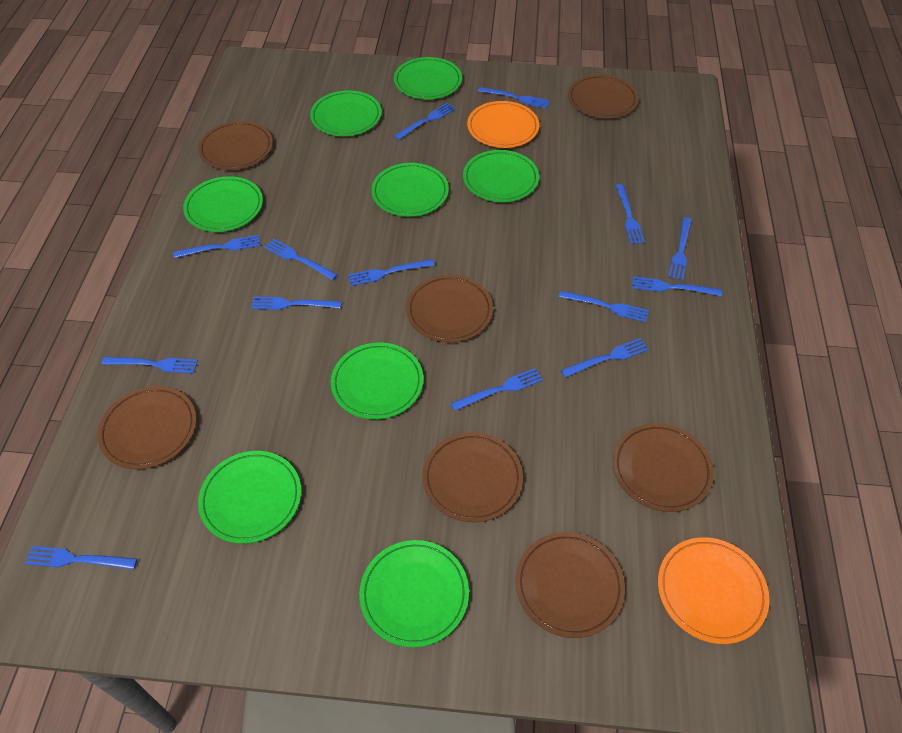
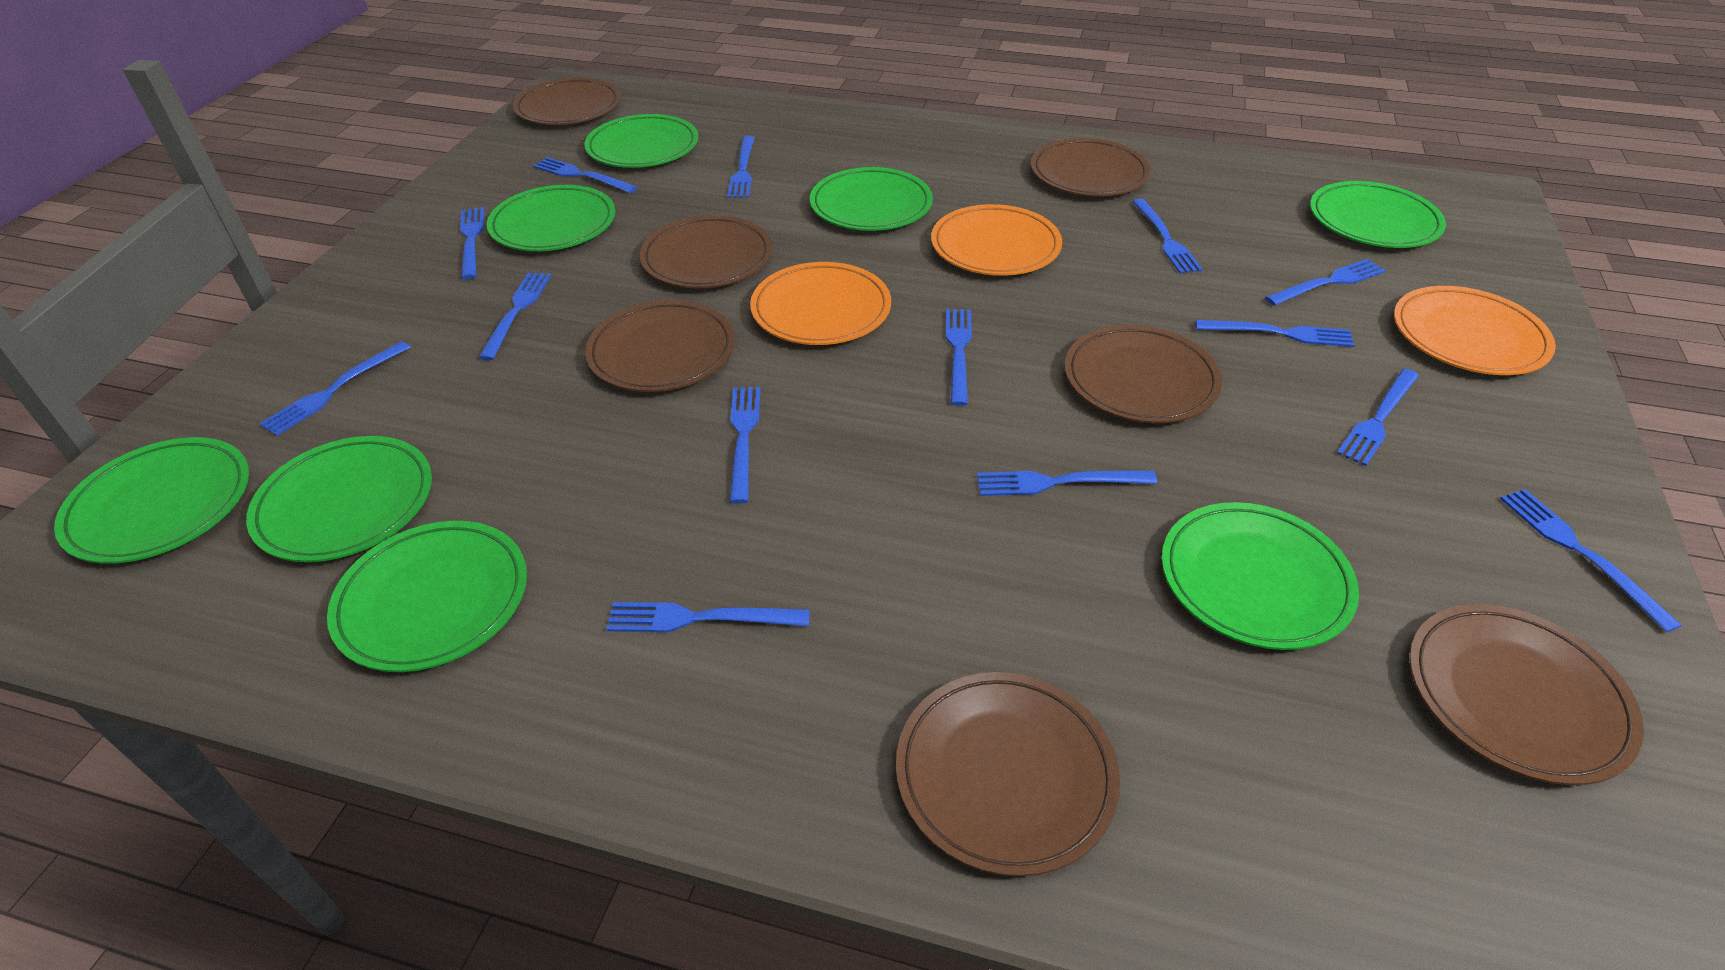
orange plate: 2 -> 3

